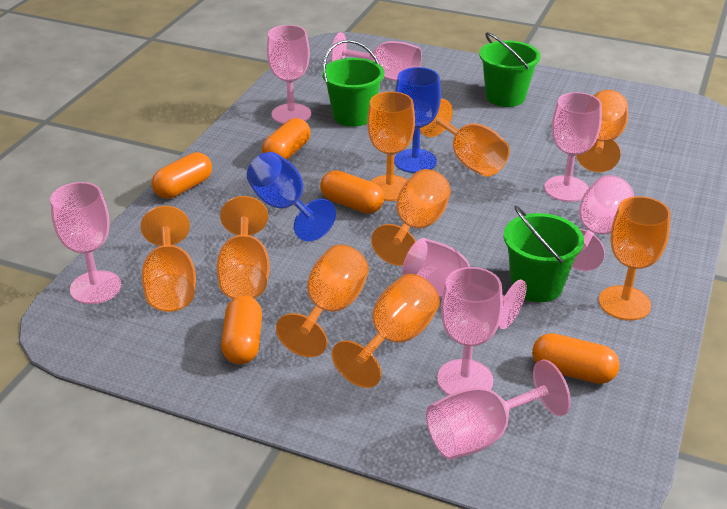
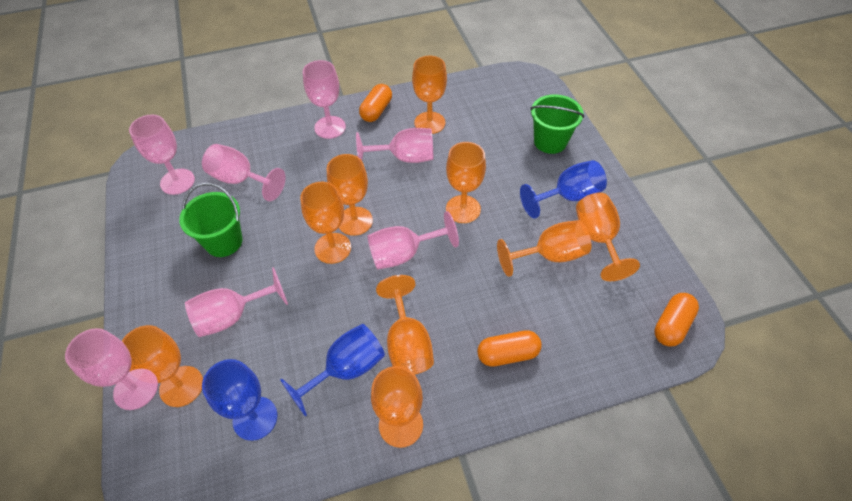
blue goblet: 2 -> 3
green bucket: 3 -> 2
orange capsule: 5 -> 3
pink goblet: 8 -> 7

